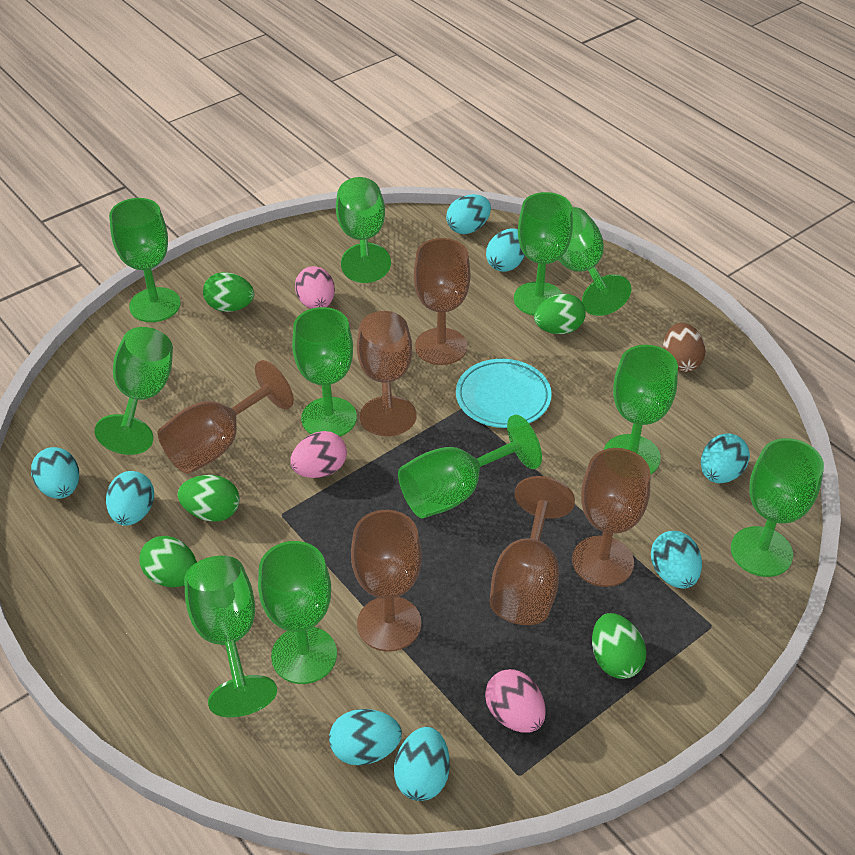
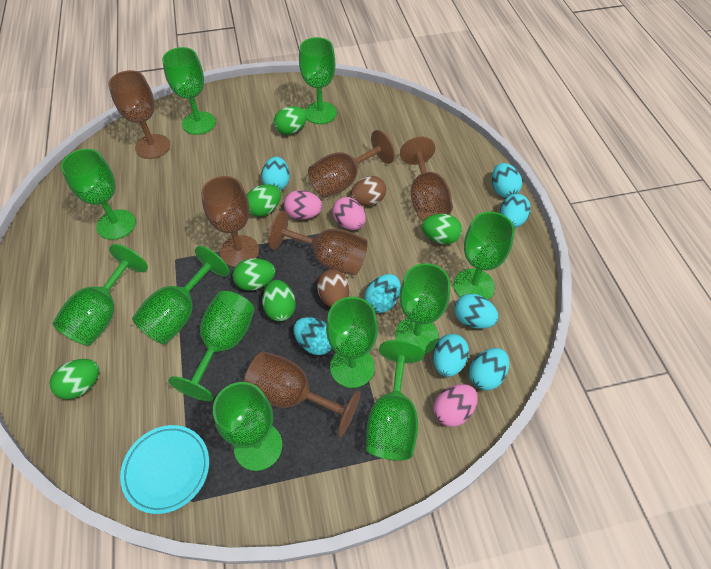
brown egg: 1 -> 2
green egg: 5 -> 6

